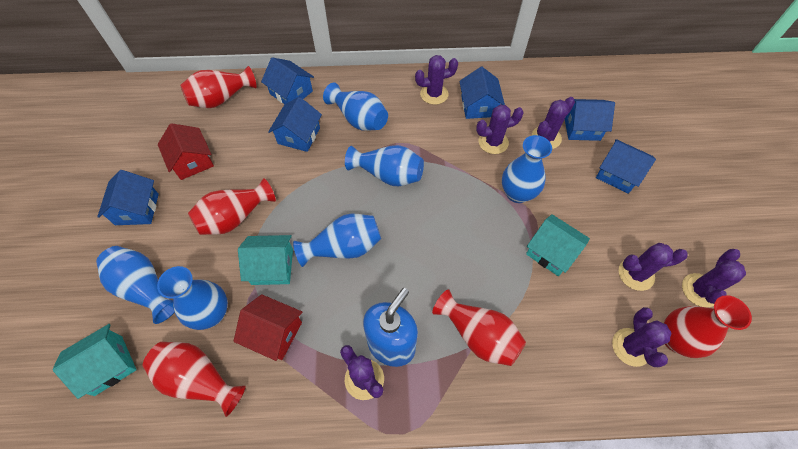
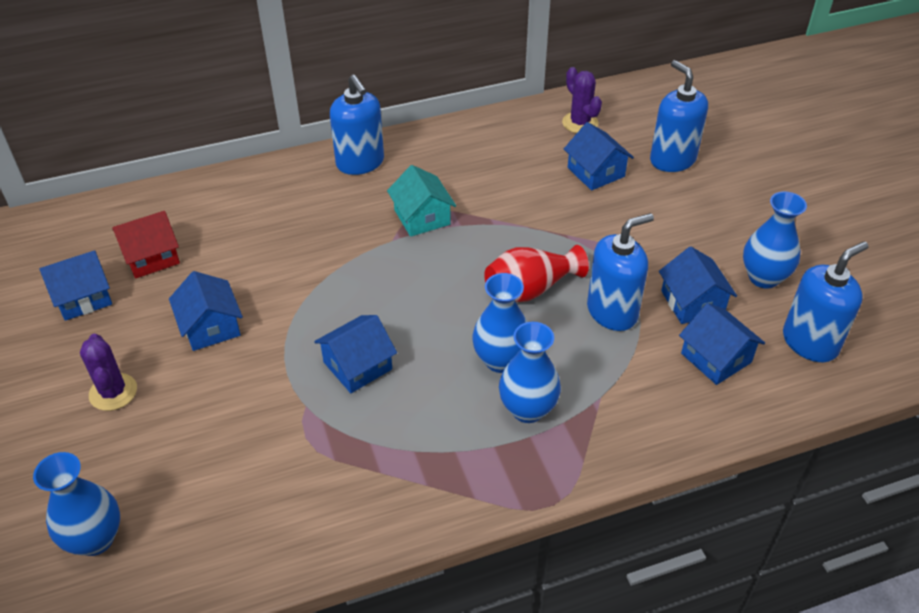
blue soap dispenser: 1 -> 4
blue vase: 6 -> 4
purple cactus: 7 -> 2
red house: 2 -> 1
red vase: 5 -> 1
turquoise house: 3 -> 1

